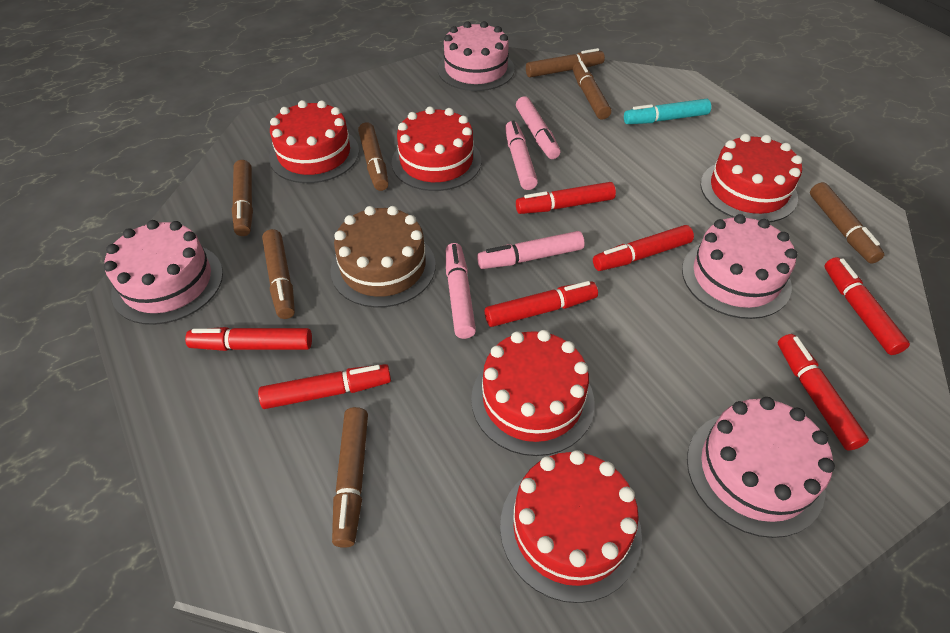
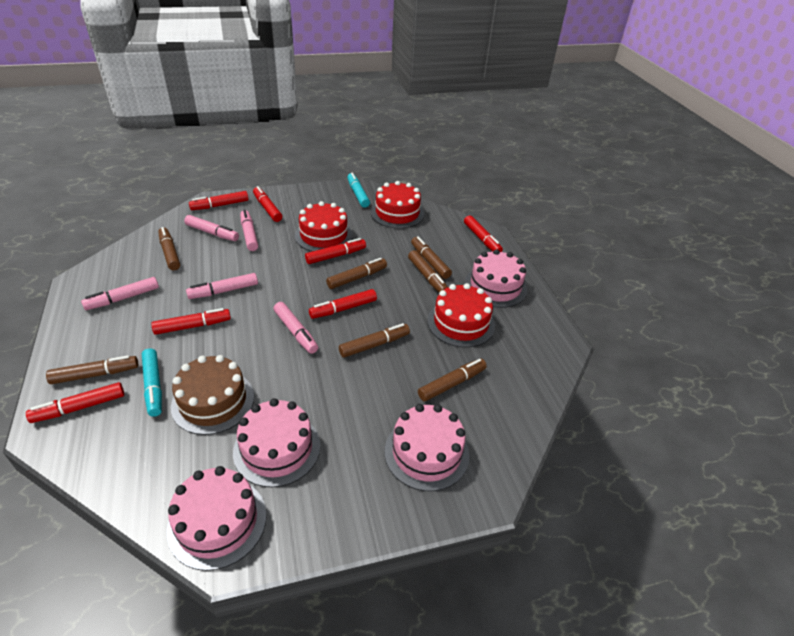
pink marker: 4 -> 5
red cake: 5 -> 3
turquoise marker: 1 -> 2

